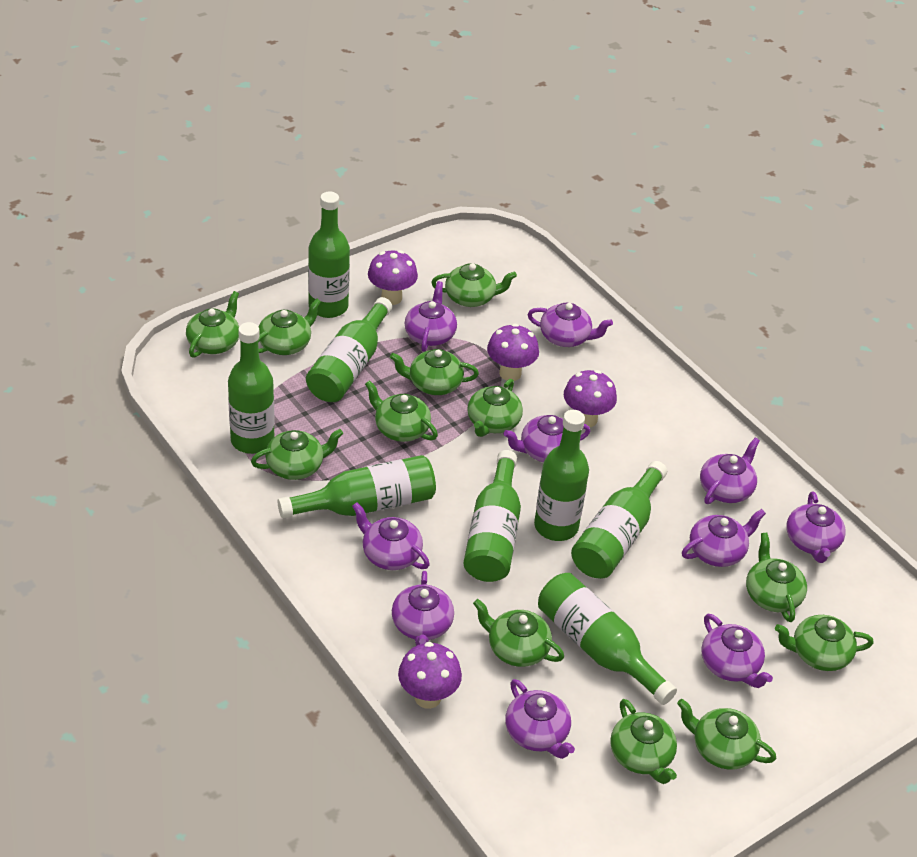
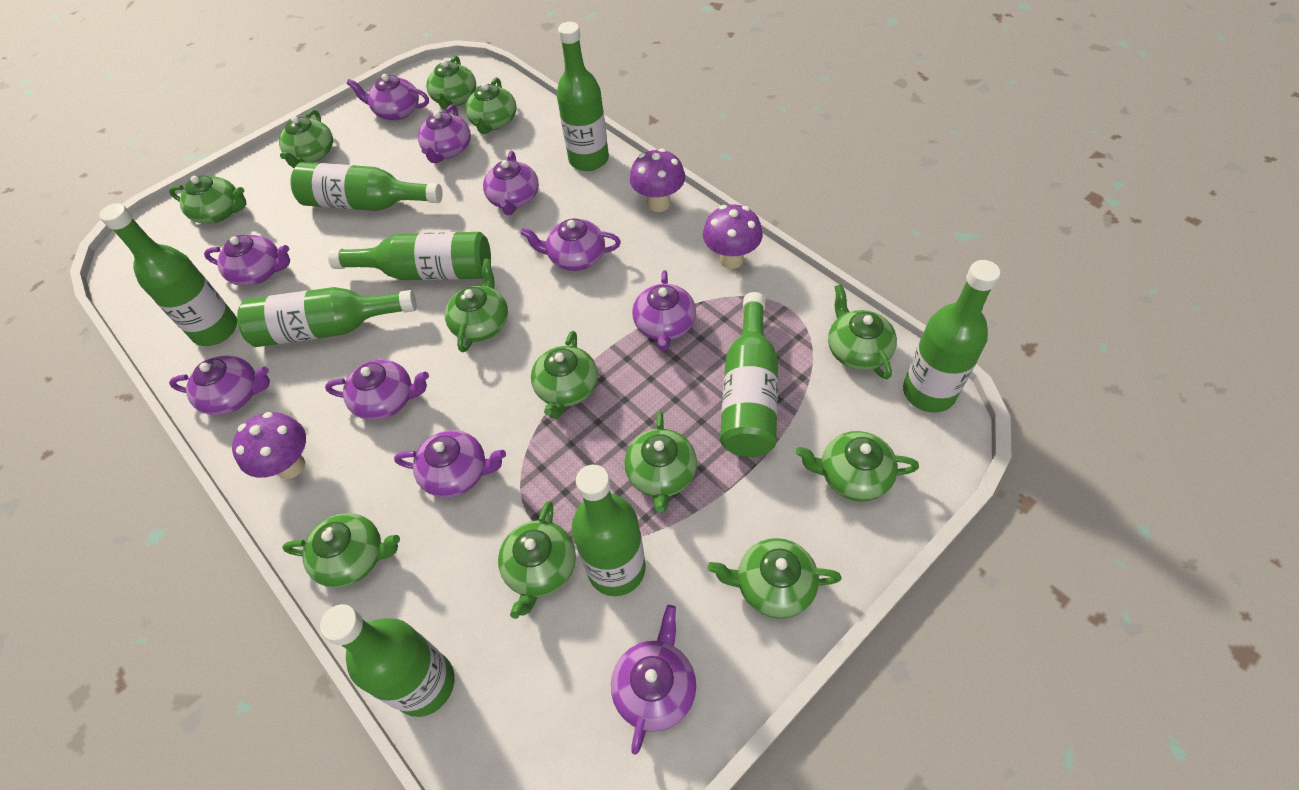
green bottle: 8 -> 9
purple mushroom: 4 -> 3

